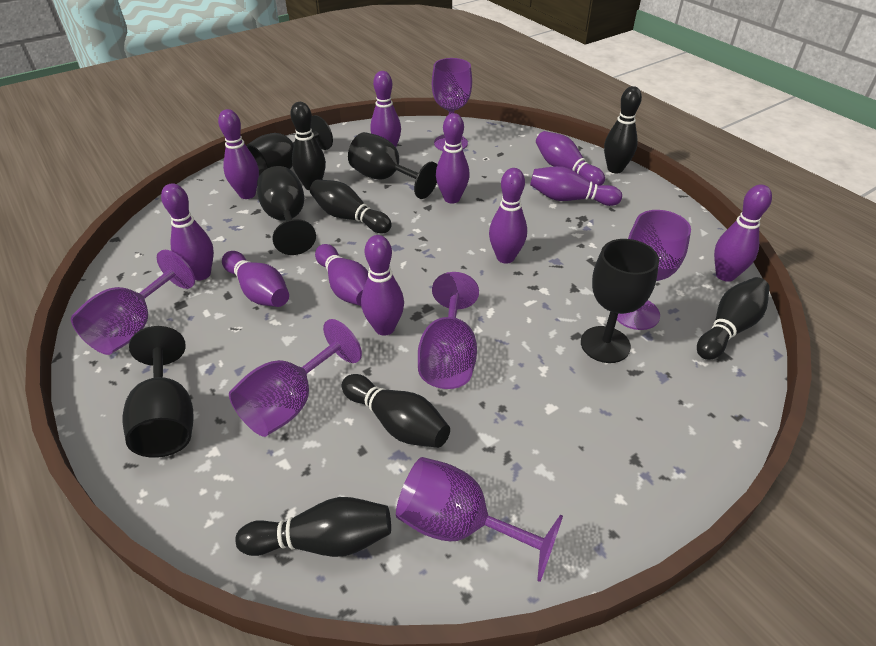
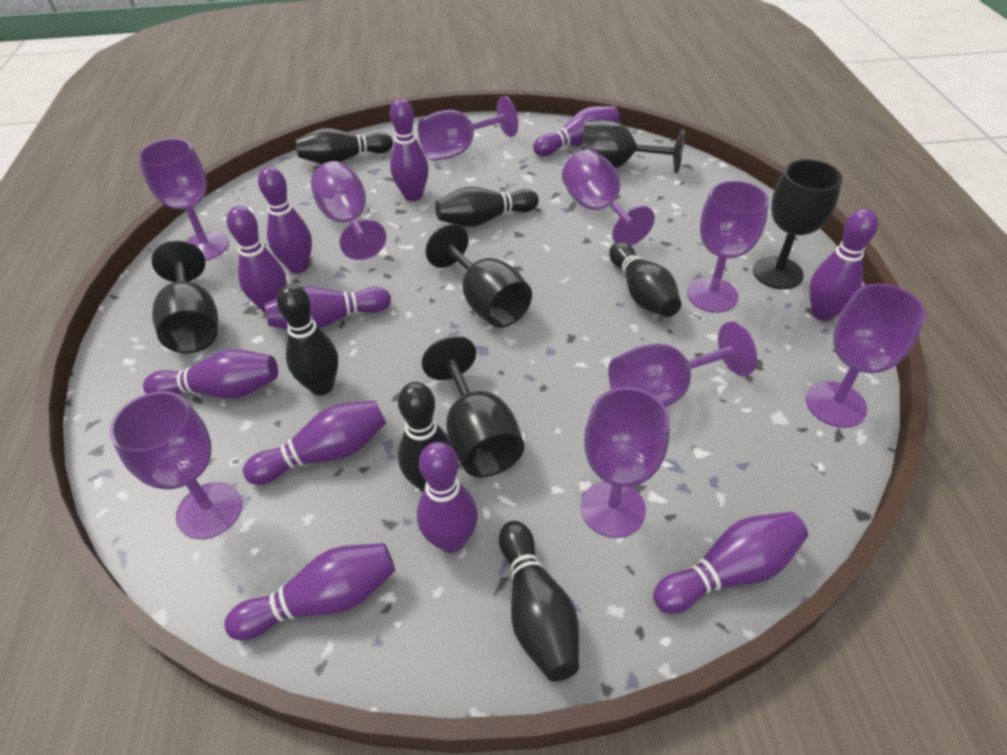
purple goblet: 6 -> 9

